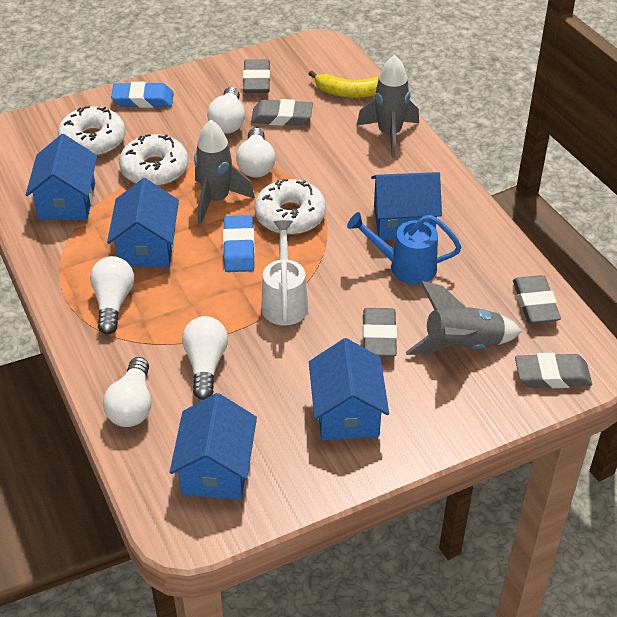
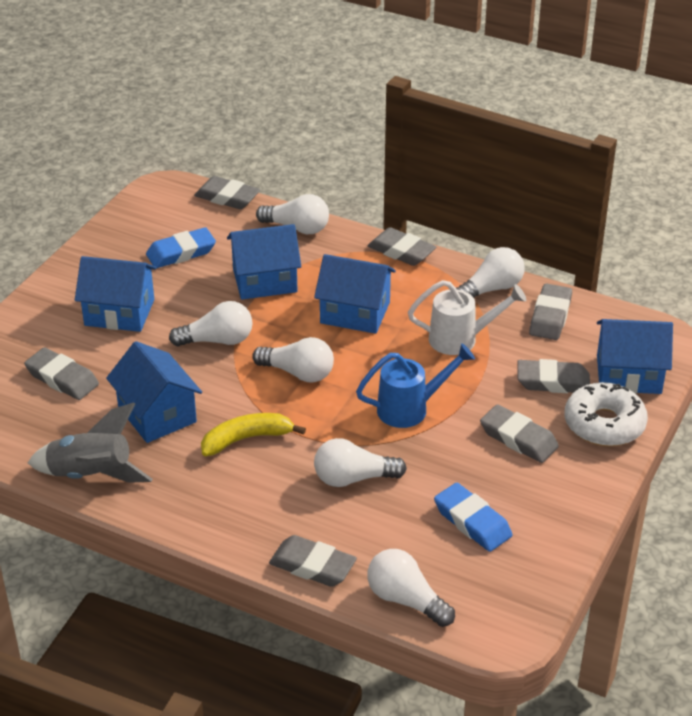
grey eraser: 5 -> 7
grey rocket: 3 -> 1
white donut: 3 -> 1
white light bulb: 5 -> 6

